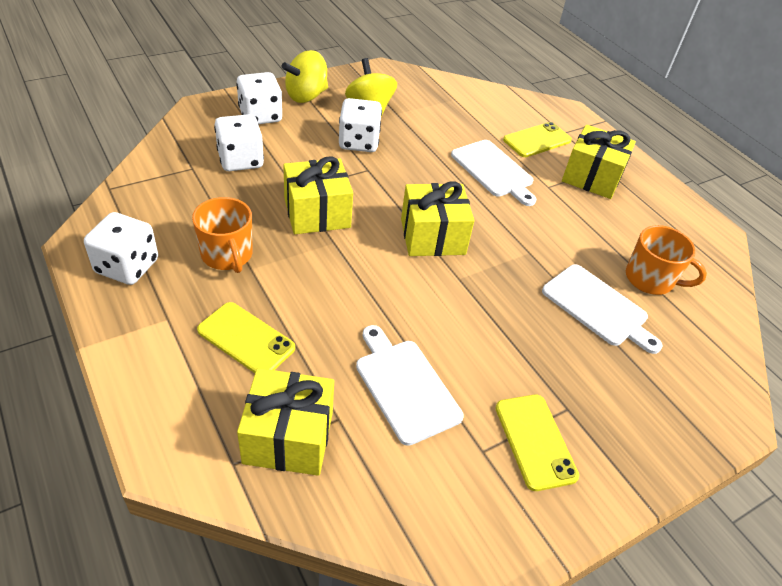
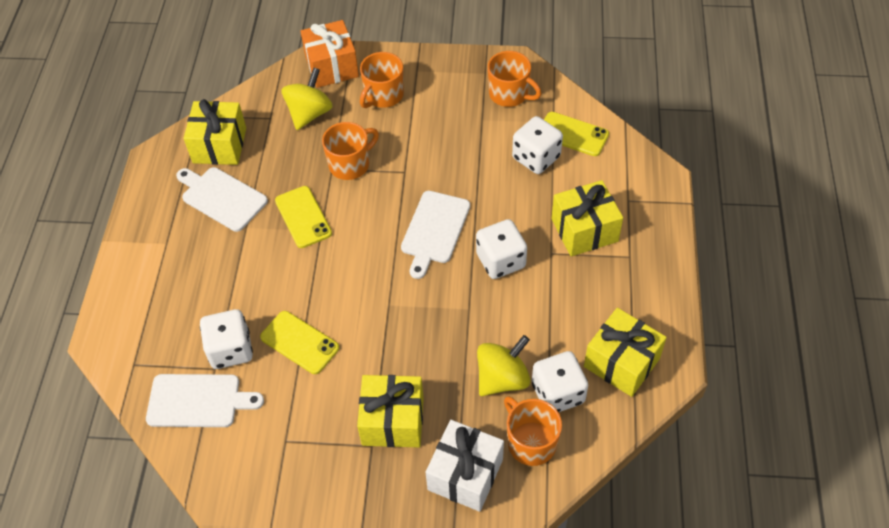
orange gift: 0 -> 1
orange mug: 2 -> 4
white gift: 0 -> 1

